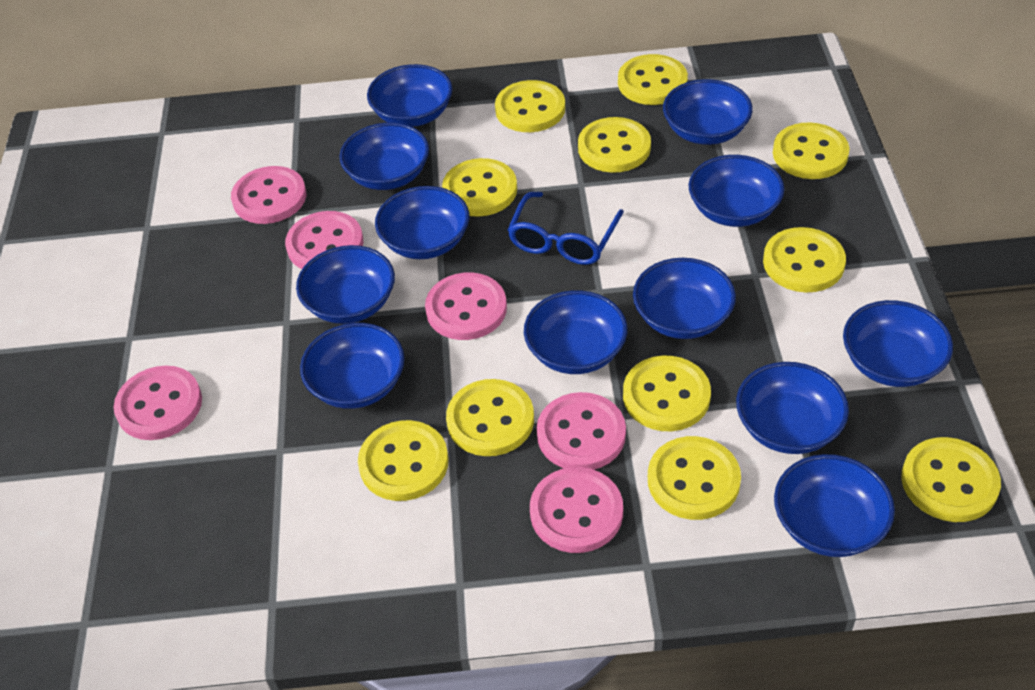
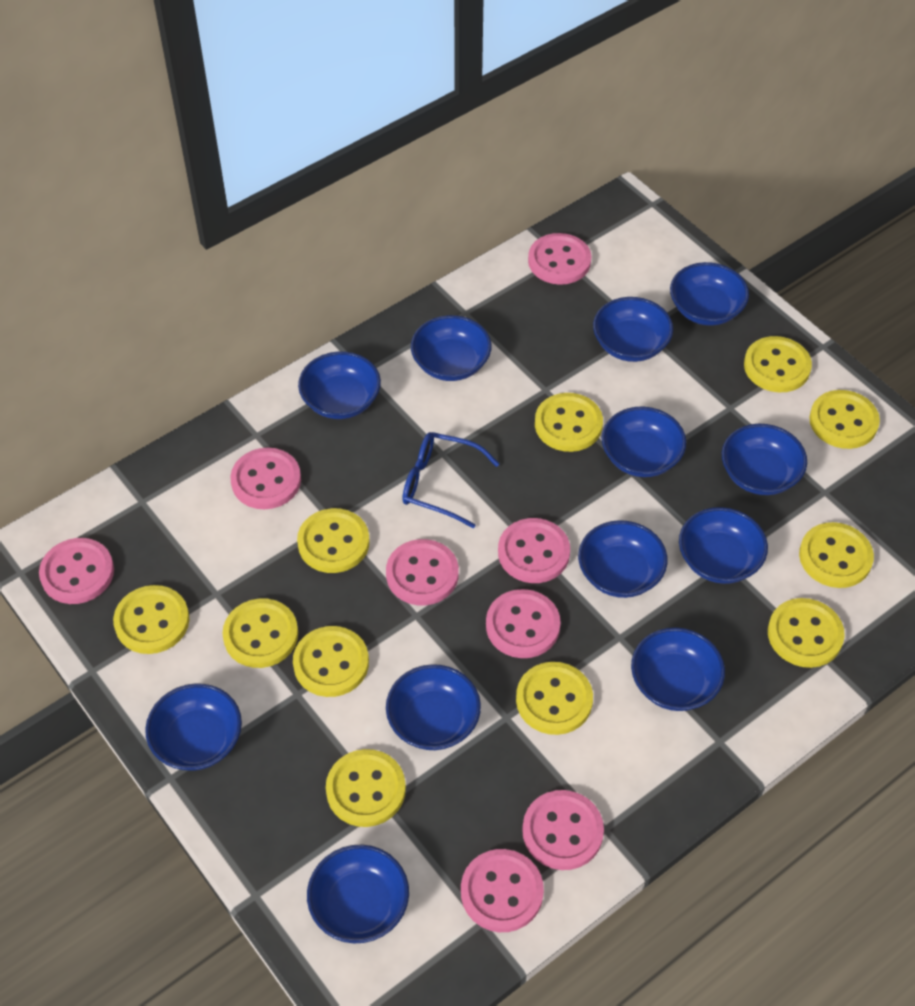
pink button: 6 -> 8

